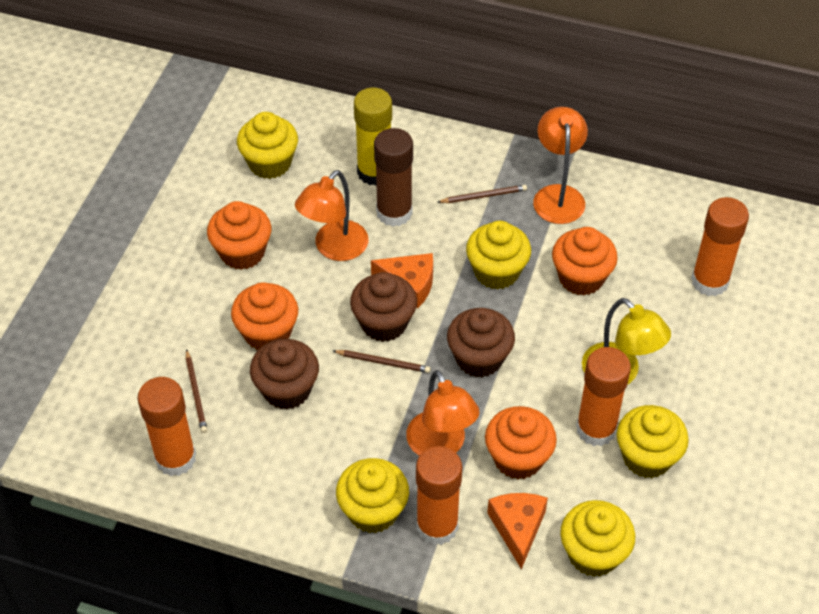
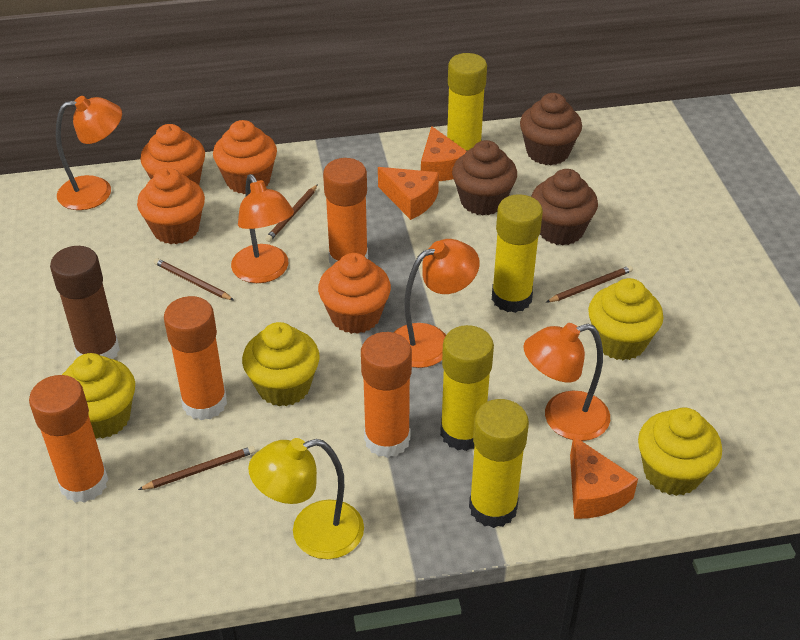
brown pencil: 3 -> 4
orange cheese: 2 -> 3
orange lamp: 3 -> 4
yellow cupcake: 5 -> 4
yellow glue stick: 1 -> 4

